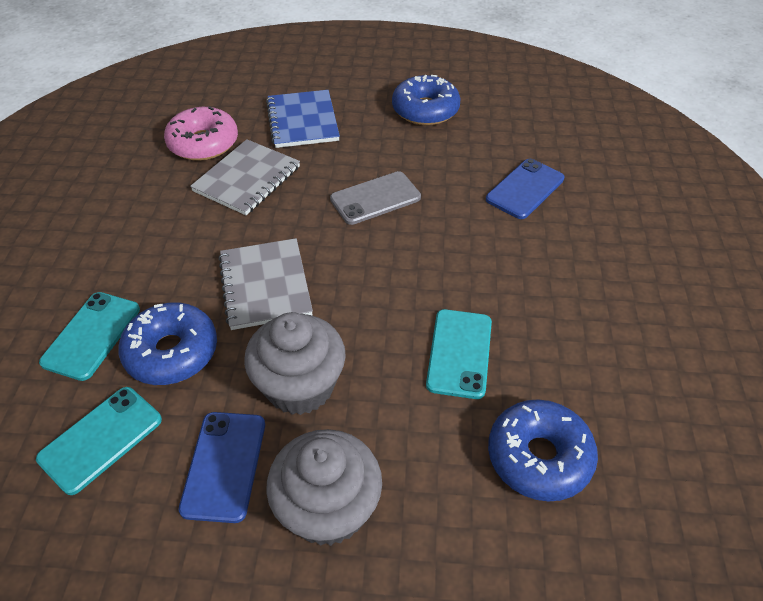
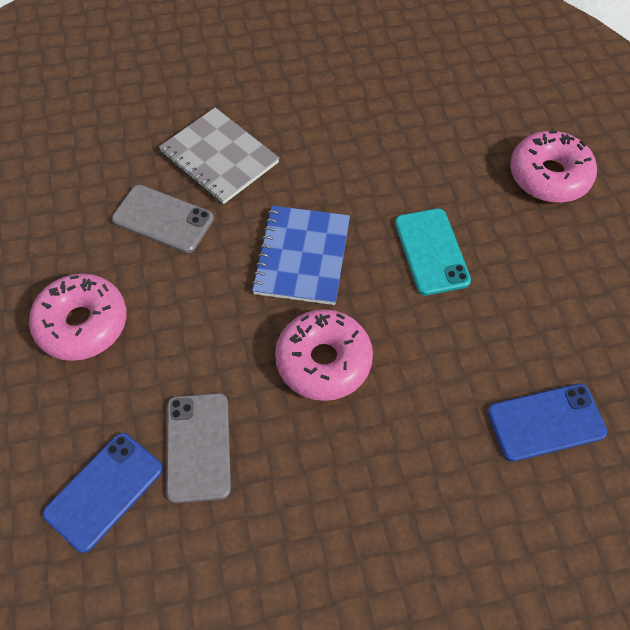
blue donut: 3 -> 0
grey cupcake: 2 -> 0
grey notebook: 2 -> 1
grey phone: 1 -> 2
pink donut: 1 -> 3
turquoise phone: 3 -> 1

